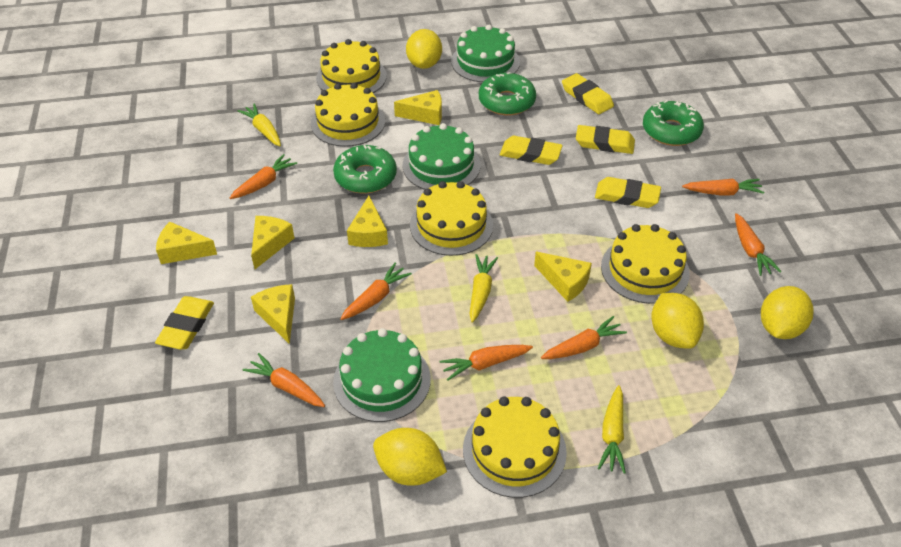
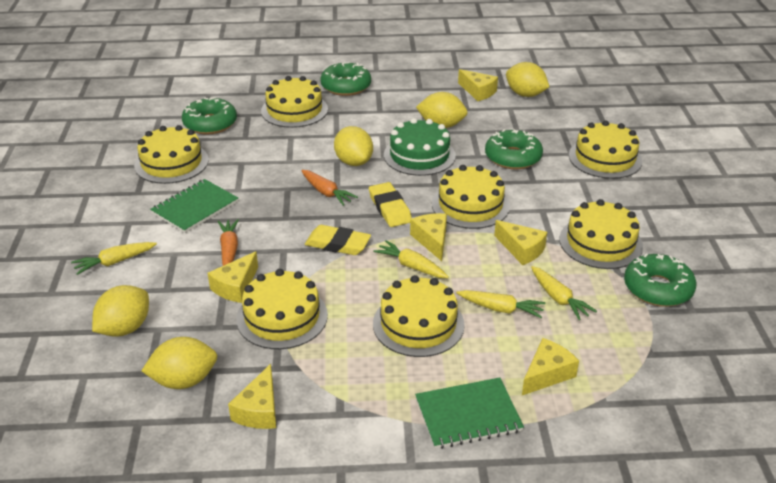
green cake: 3 -> 1
green donut: 3 -> 4
green notebook: 0 -> 2
orange carrot: 7 -> 2
yellow cake: 5 -> 7
yellow carrot: 3 -> 4
yellow eraser: 5 -> 2
yellow lemon: 4 -> 5

